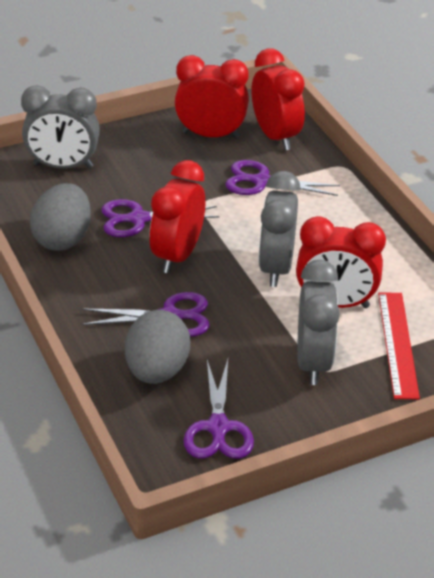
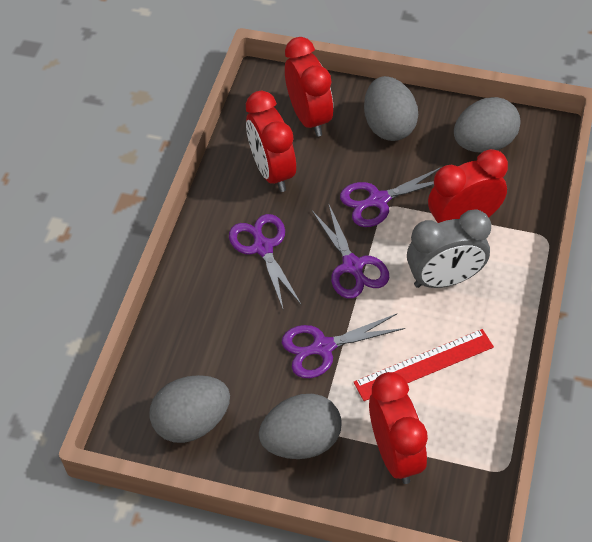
grey clock: 3 -> 1
grey egg: 2 -> 4

